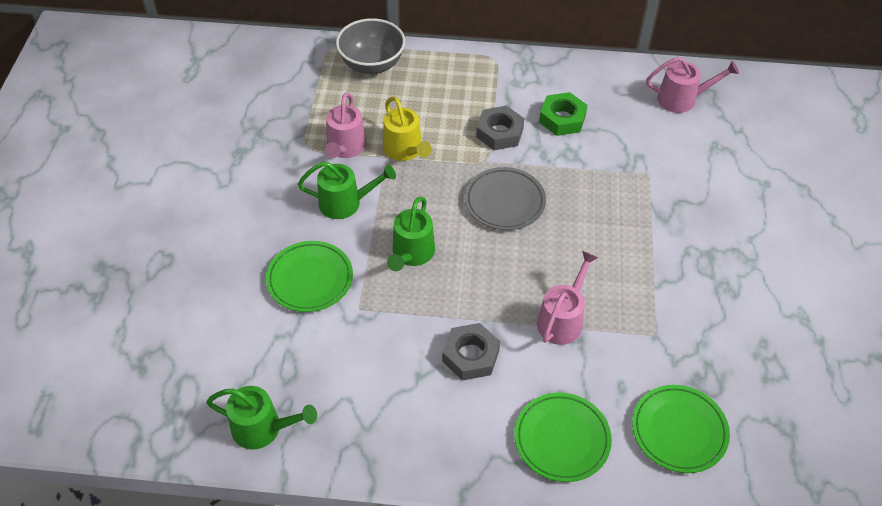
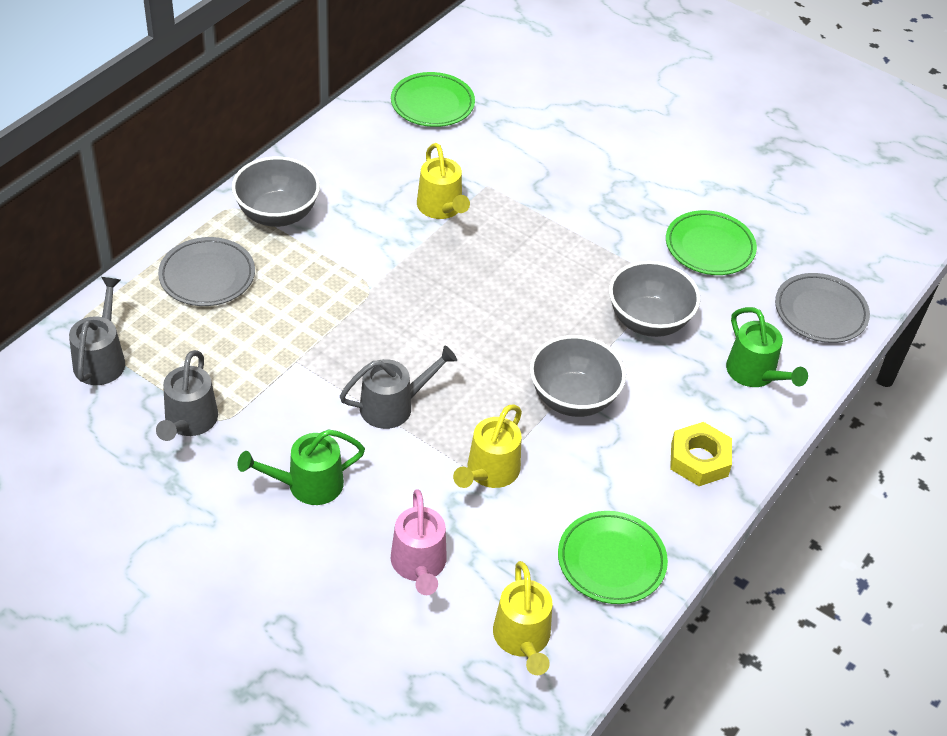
green nut: 1 -> 0
green watering can: 3 -> 2
grey bowl: 1 -> 3
grey nut: 2 -> 0
grey plate: 1 -> 2
grey watering can: 0 -> 3
pink watering can: 3 -> 1
yellow nut: 0 -> 1
yellow watering can: 1 -> 3

